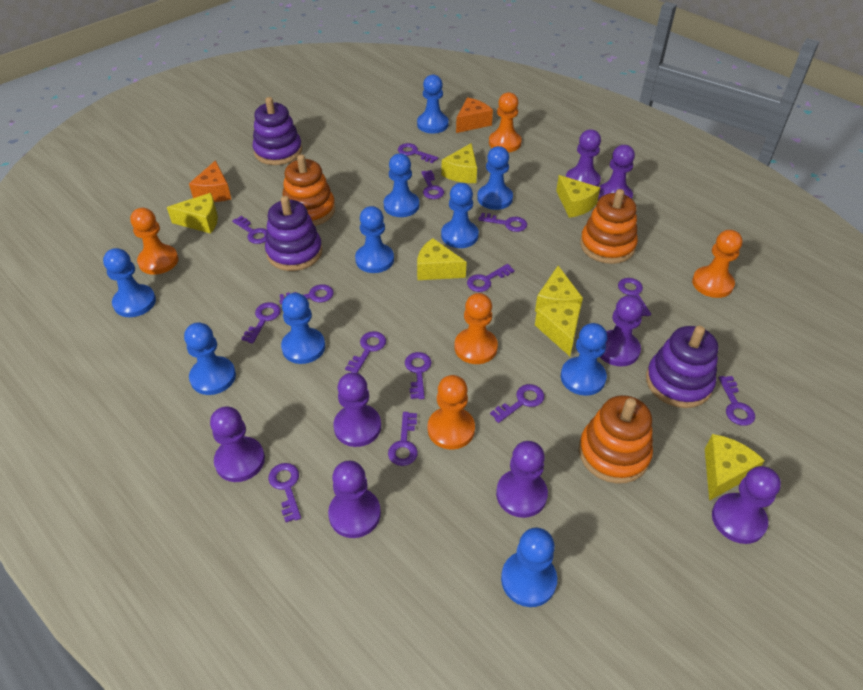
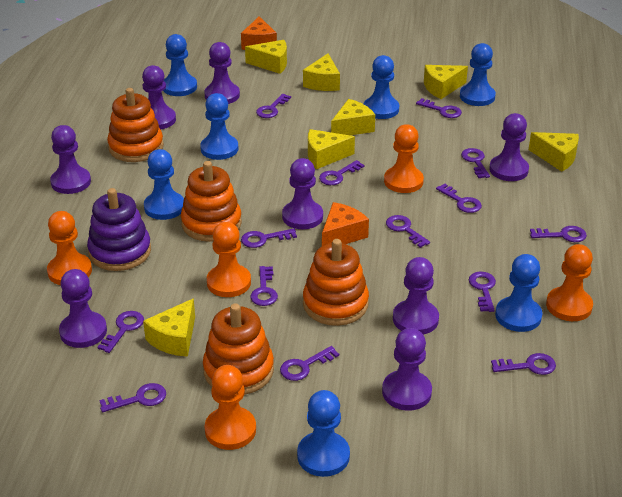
blue pawn: 10 -> 7
orange stacking toy: 3 -> 4
purple stacking toy: 3 -> 1

